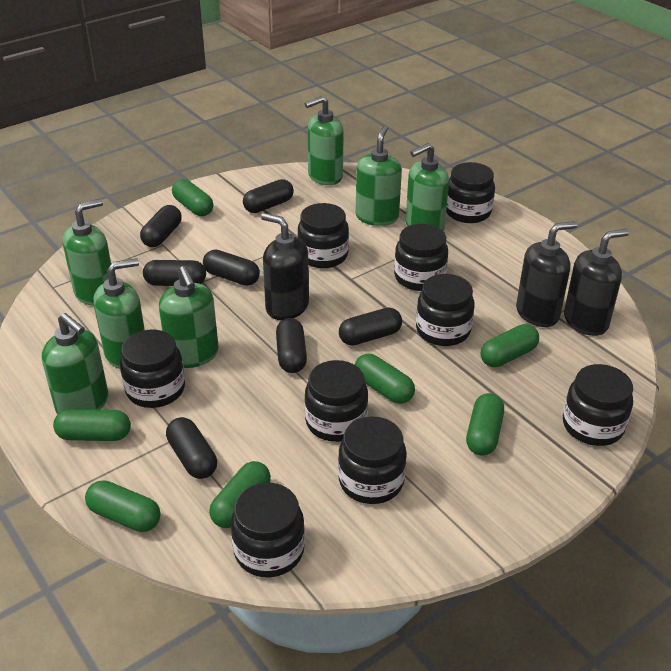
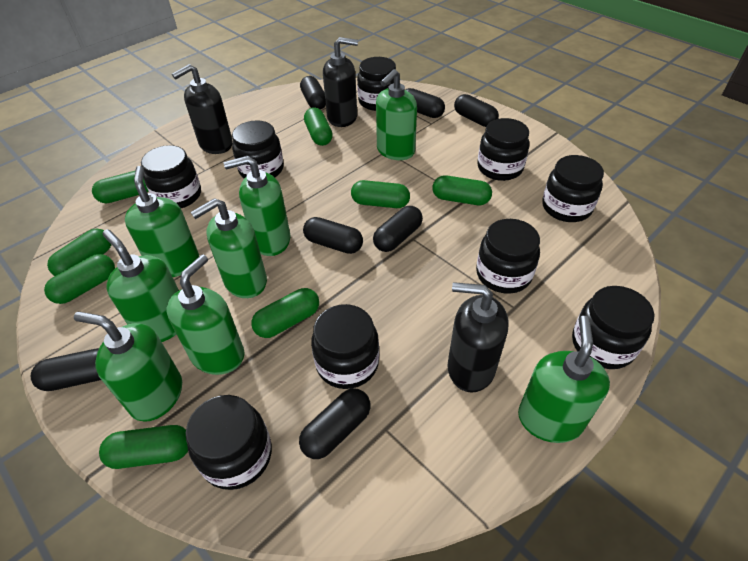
green capsule: 7 -> 8
green soap dispenser: 7 -> 8

